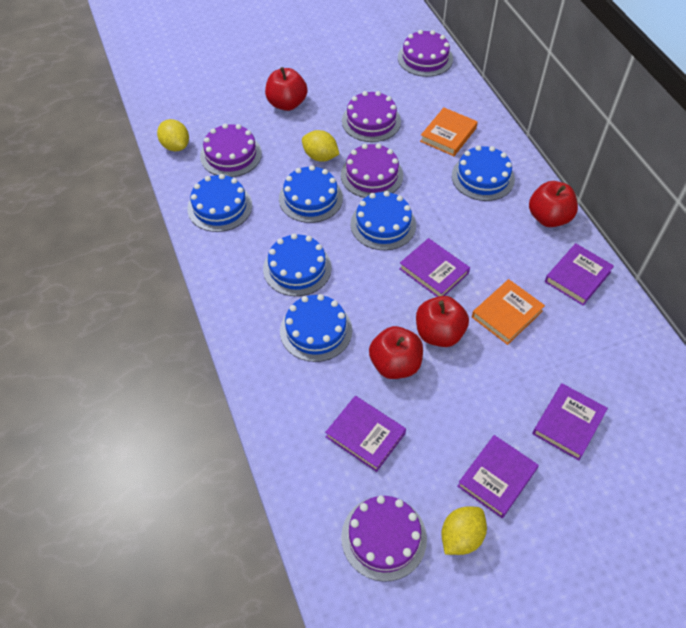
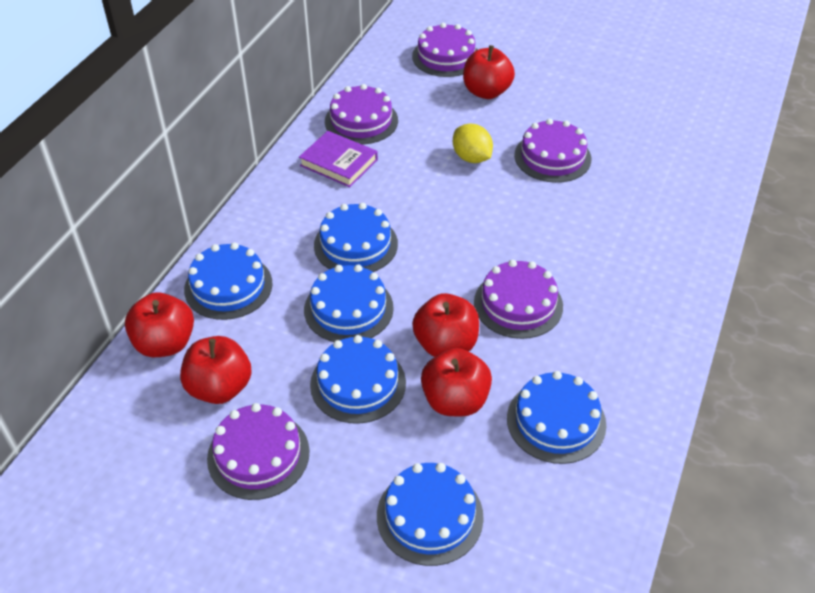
orange book: 2 -> 0
purple book: 5 -> 1
red apple: 4 -> 5
yellow lemon: 3 -> 1

